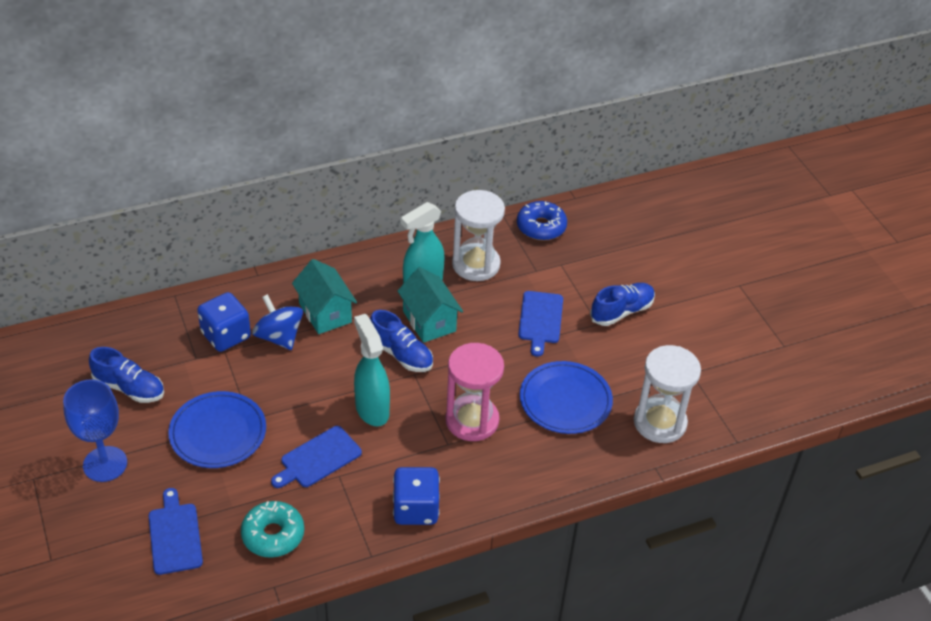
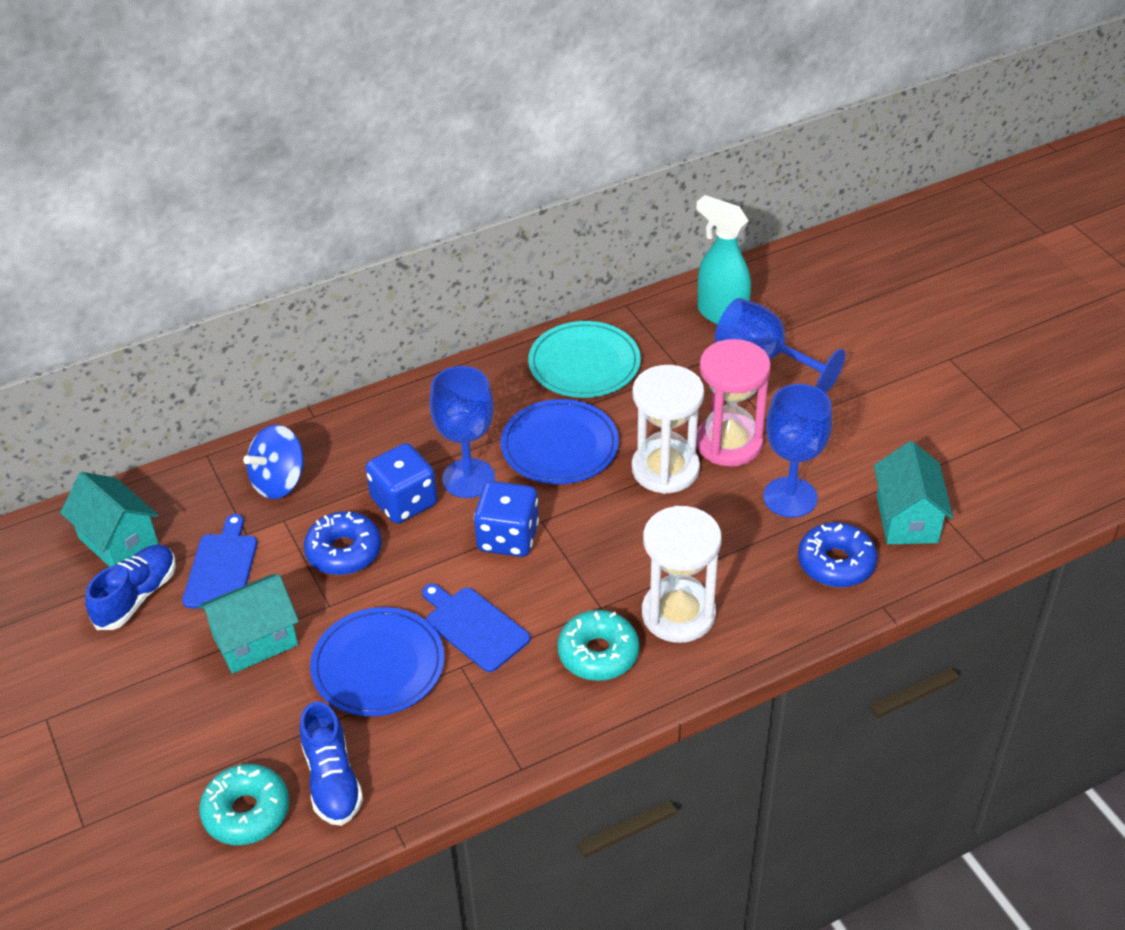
blue cutting board: 3 -> 2
blue donut: 1 -> 2
blue goblet: 1 -> 3
blue shoe: 3 -> 2
turquoise donut: 1 -> 2
turquoise house: 2 -> 3
turquoise plate: 0 -> 1
turquoise spray bottle: 2 -> 1

